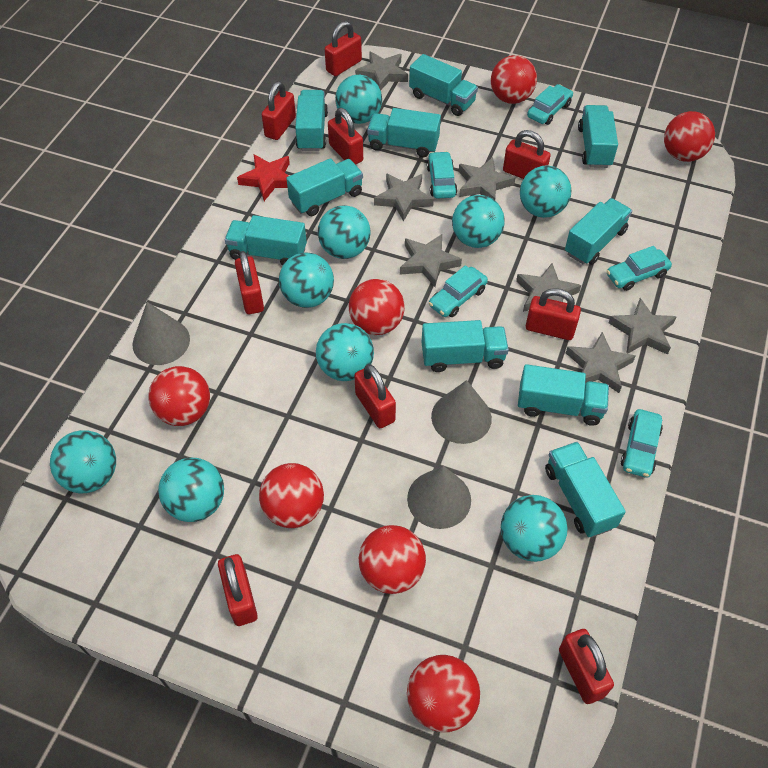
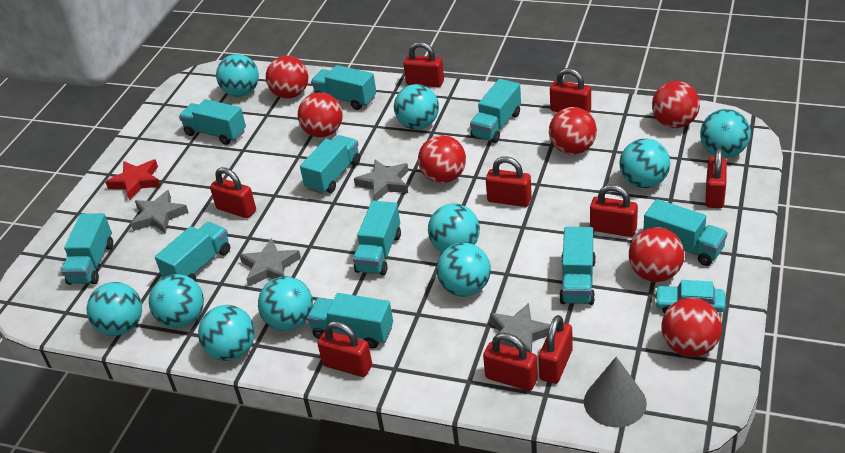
grey cone: 3 -> 1
grey star: 7 -> 4
turquoise ball: 9 -> 10
turquoise car: 5 -> 1

